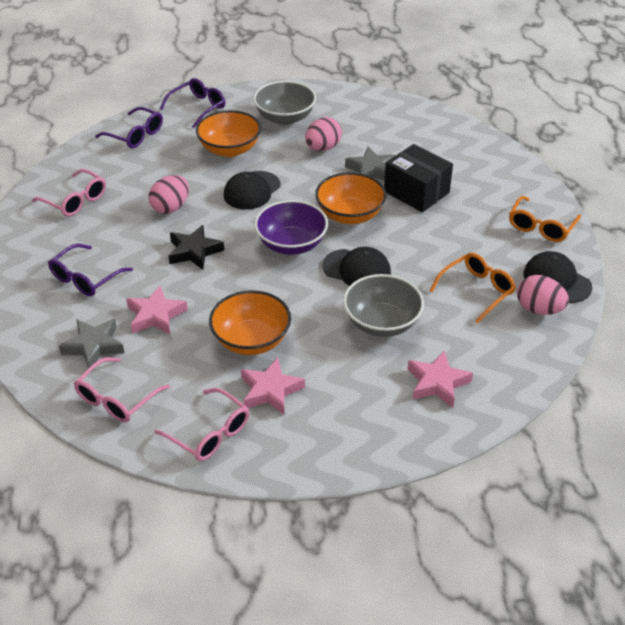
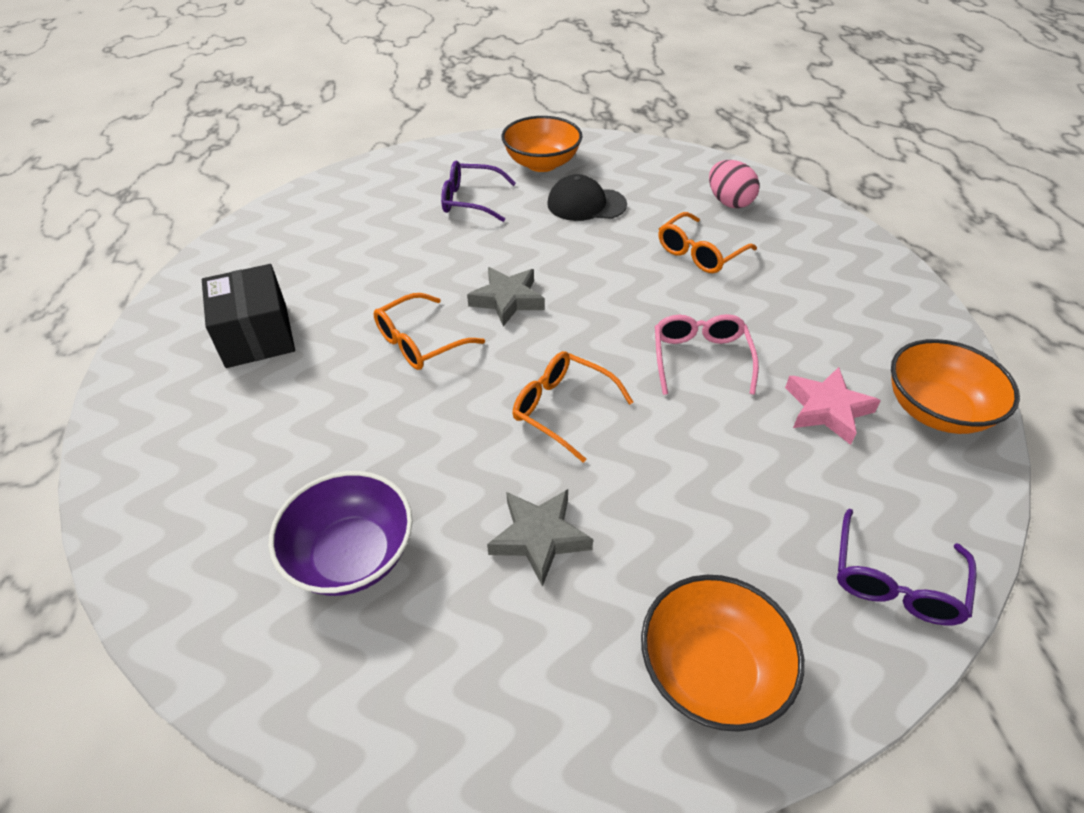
black cap: 3 -> 1
black star: 1 -> 0
grey bowl: 2 -> 0
orange glasses: 2 -> 3
pink egg: 3 -> 1
pink glasses: 3 -> 1
pink star: 3 -> 1
purple glasses: 3 -> 2

